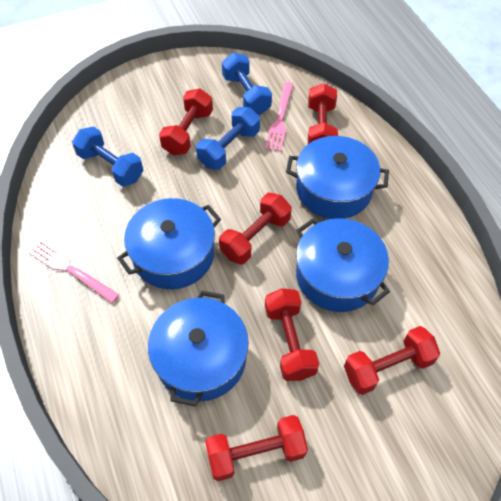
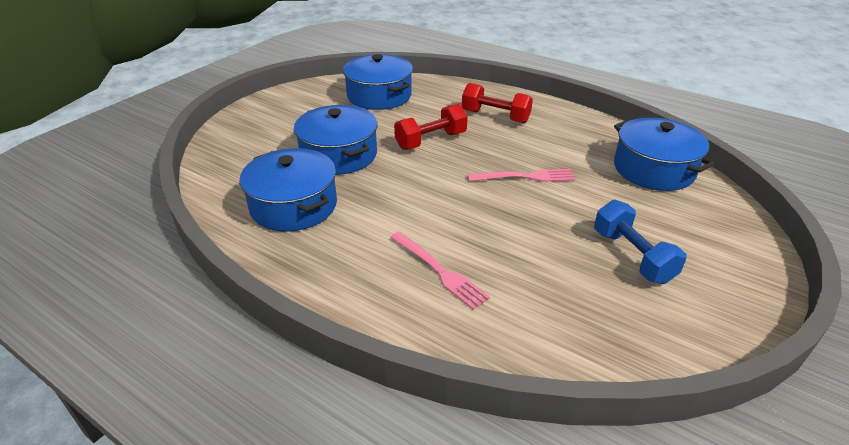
blue dumbbell: 3 -> 1
red dumbbell: 6 -> 2

